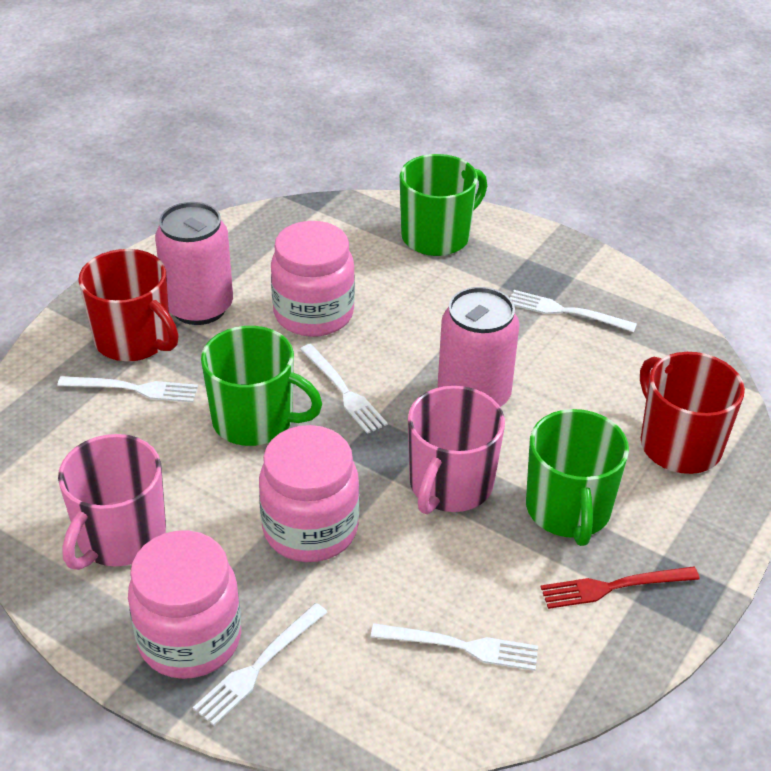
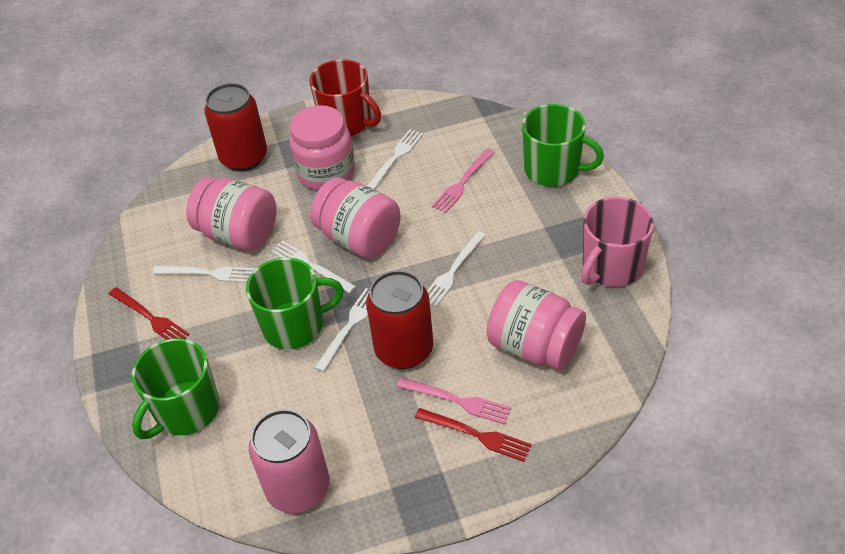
pink can: 2 -> 1
pink fork: 0 -> 2
pink jar: 3 -> 4
pink mug: 2 -> 1
red can: 0 -> 2
red fork: 1 -> 2
red mug: 2 -> 1

